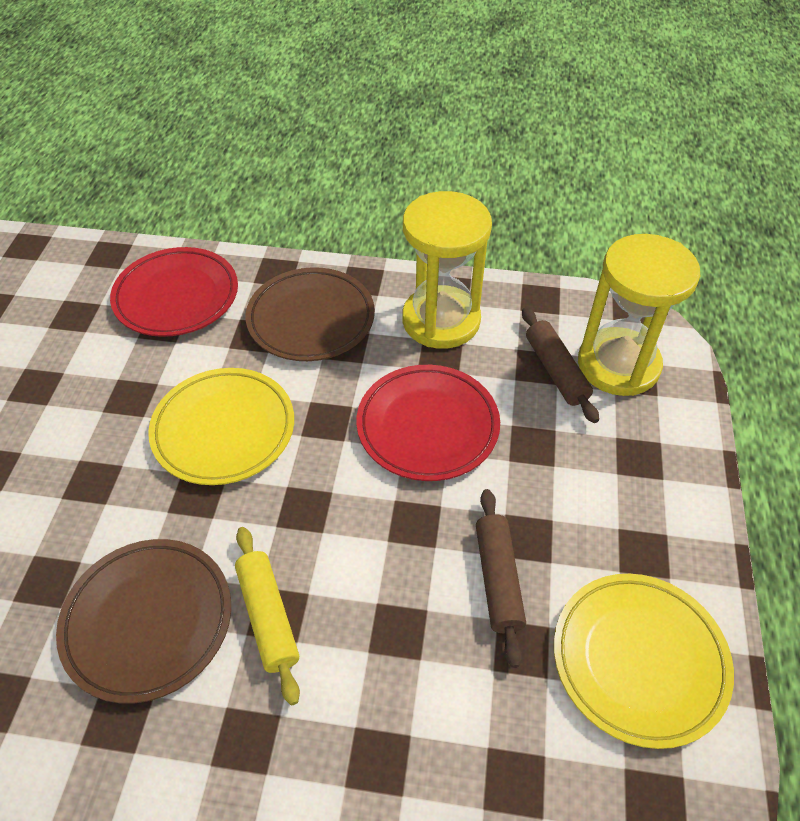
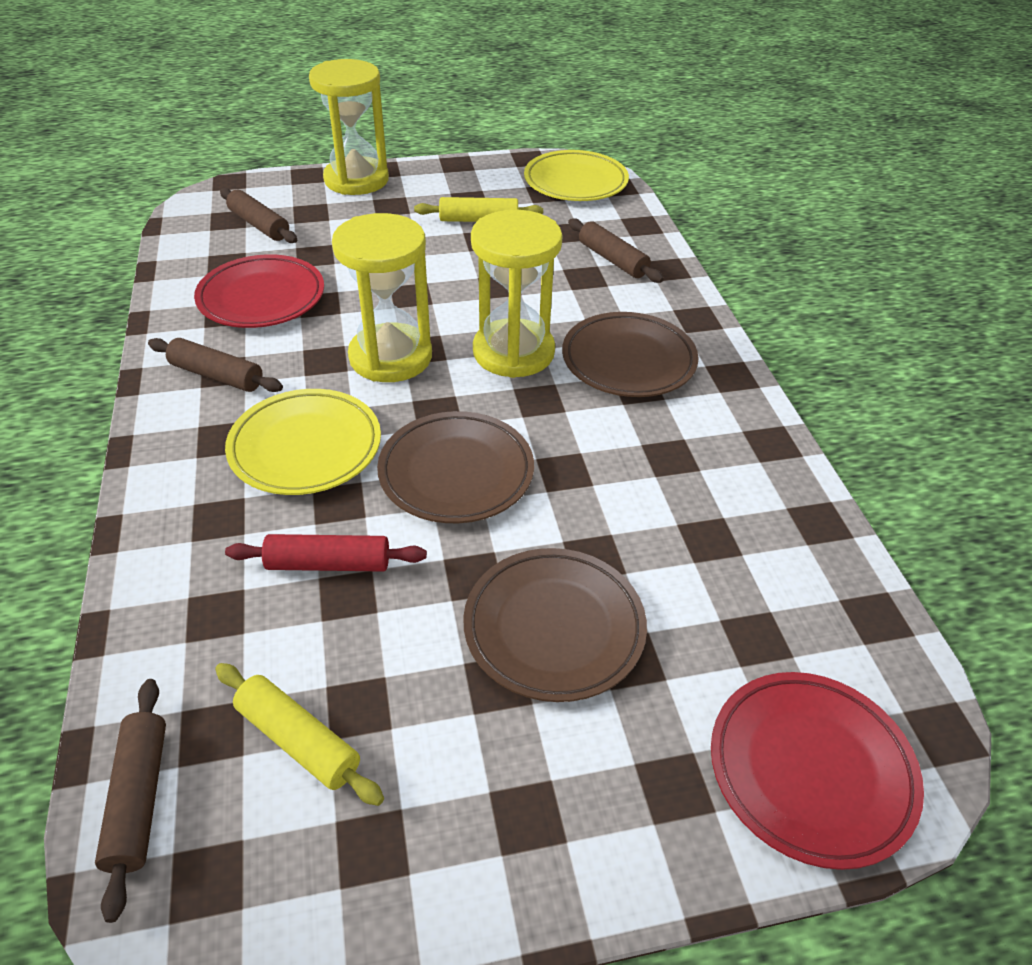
brown plate: 2 -> 3
brown rolling pin: 2 -> 4
red rolling pin: 0 -> 1
yellow hourglass: 2 -> 3
yellow rolling pin: 1 -> 2

